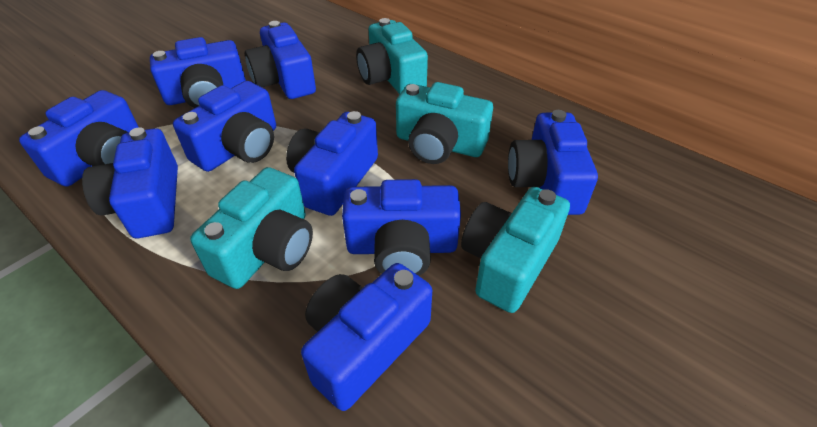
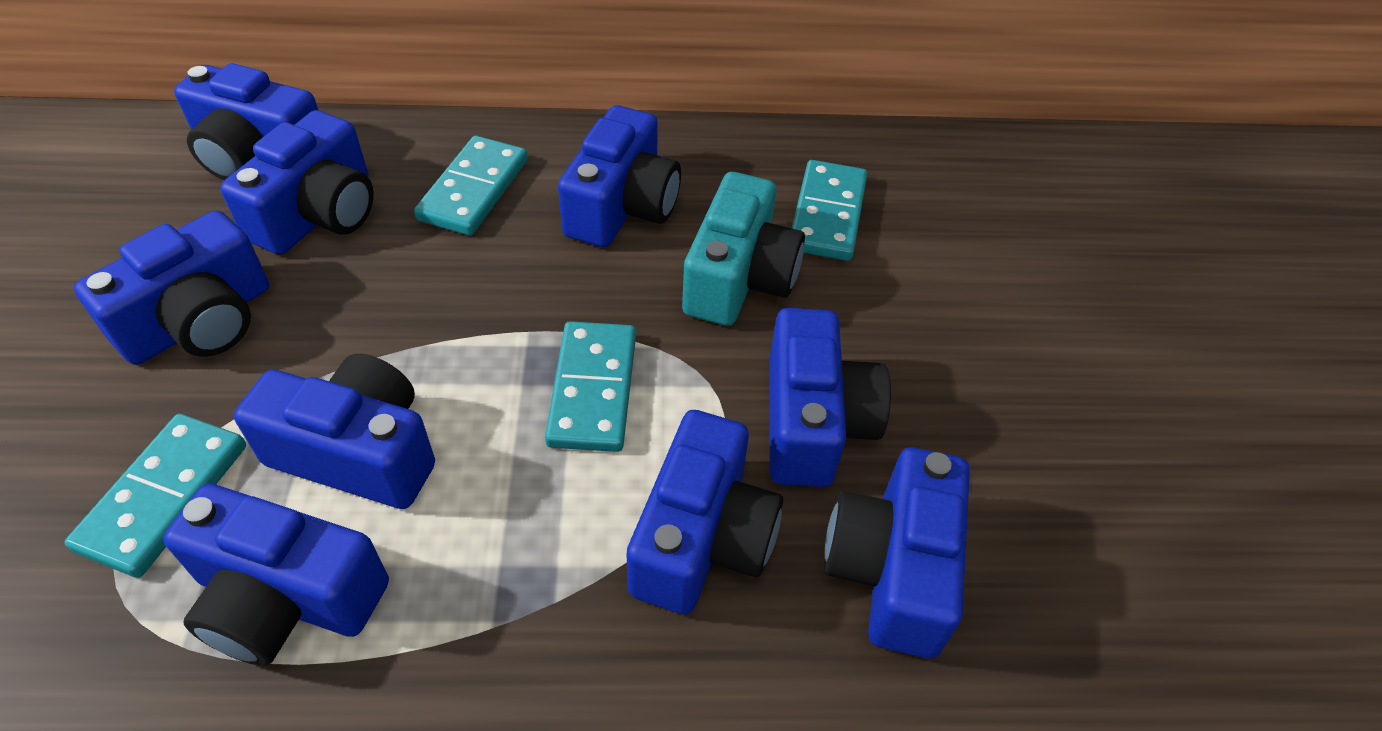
turquoise camera: 4 -> 1
turquoise domino: 0 -> 4

